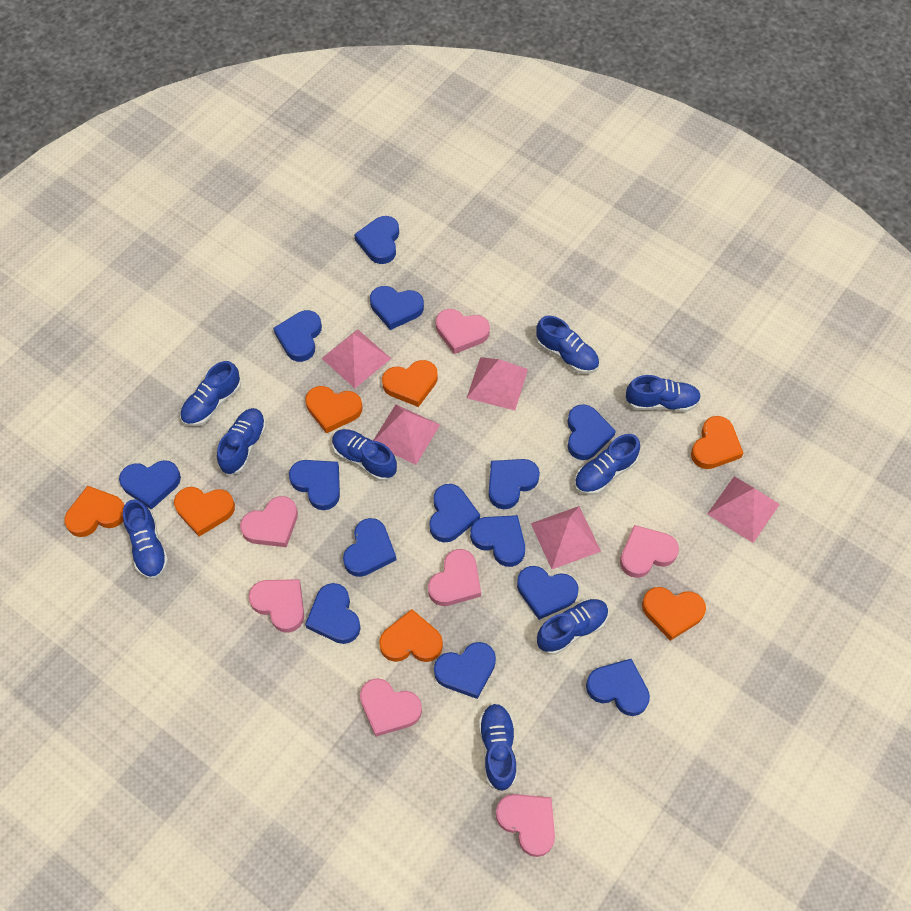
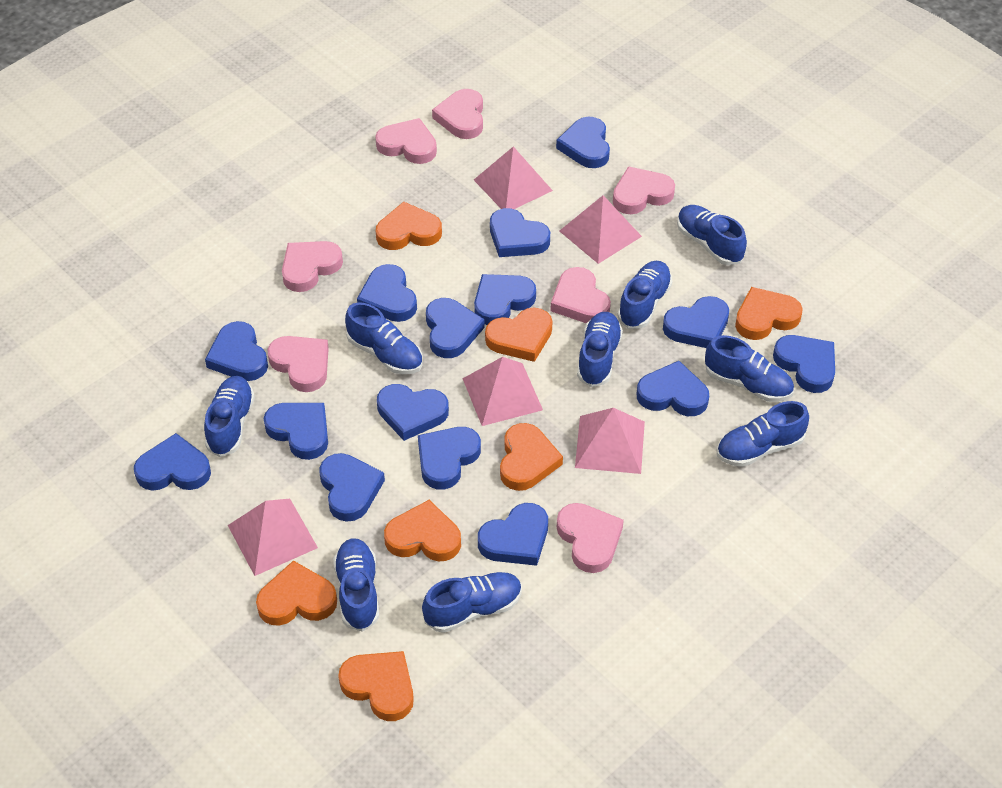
blue heart: 14 -> 15

